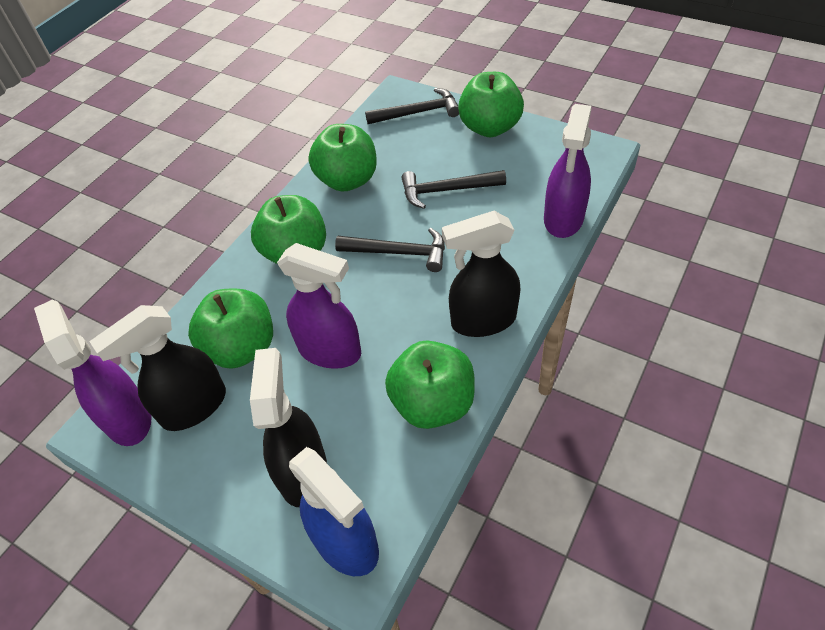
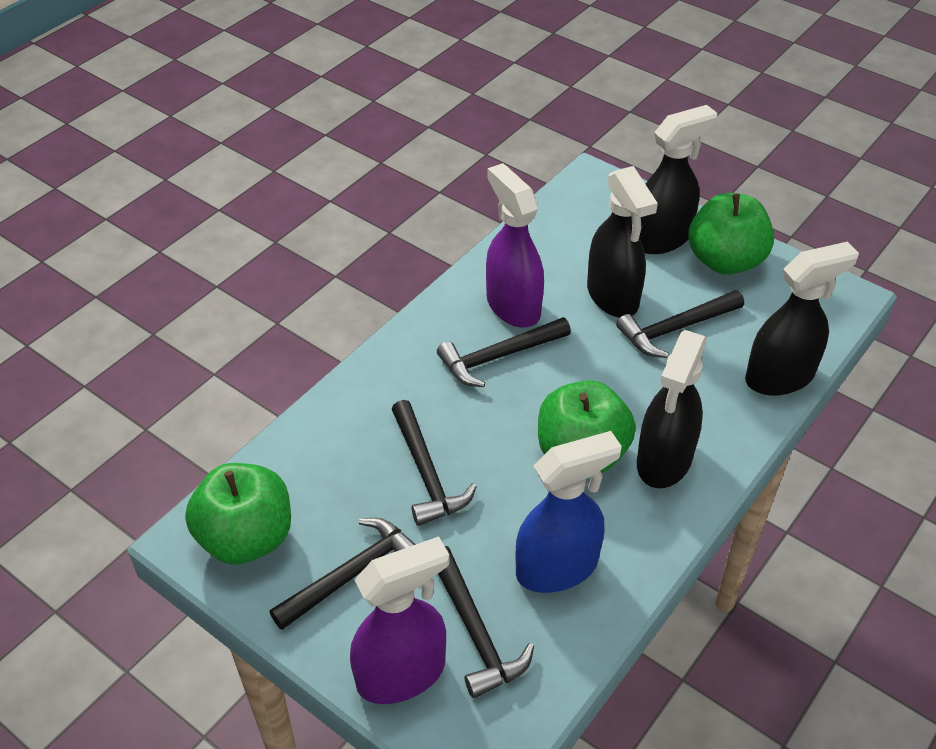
black hammer: 3 -> 5
black spray bottle: 3 -> 4
green apple: 5 -> 3
purple spray bottle: 3 -> 2

